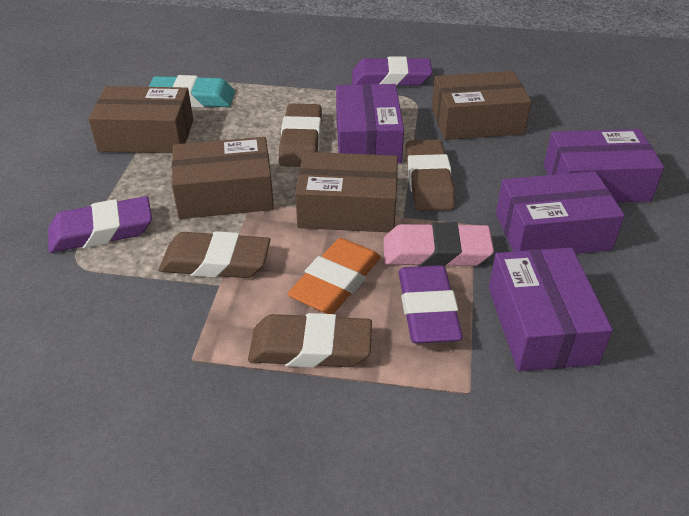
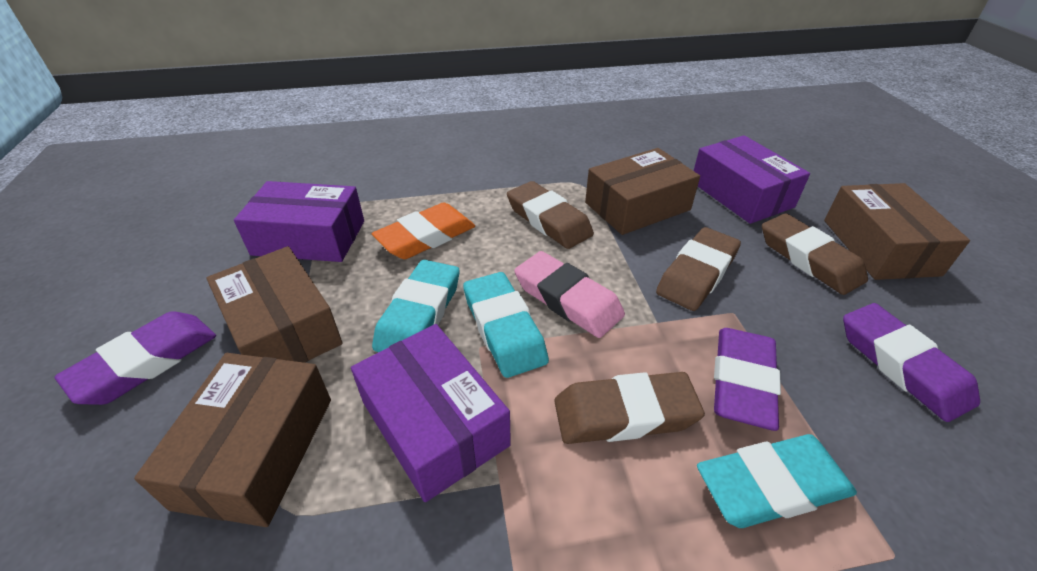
purple box: 4 -> 3
turquoise eraser: 1 -> 3

